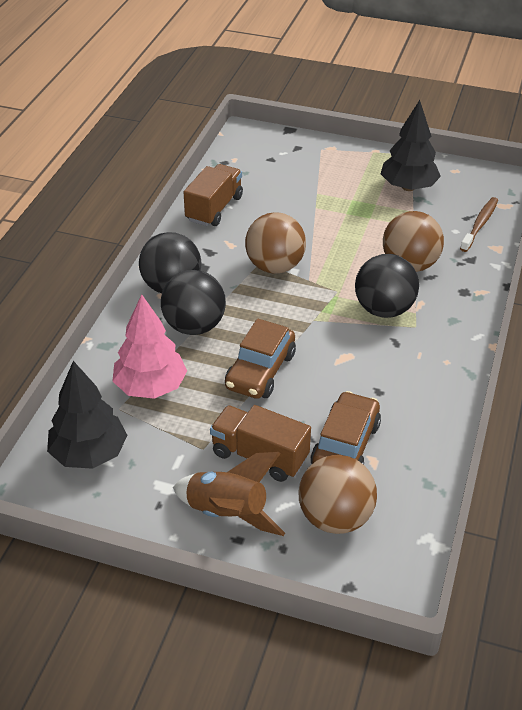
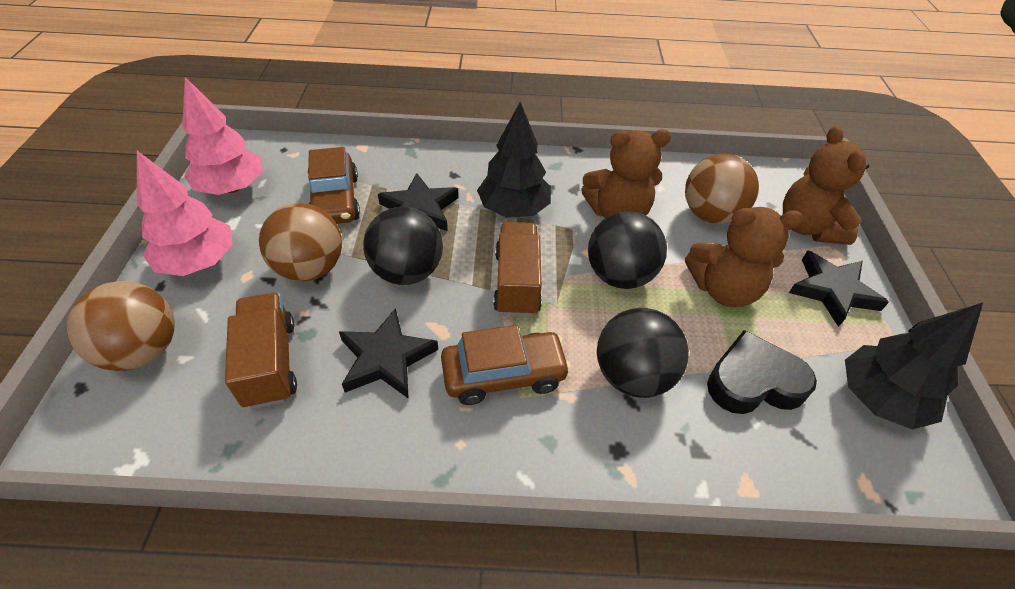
black heart: 0 -> 1
black star: 0 -> 3
brown rocket: 1 -> 0
brown teddy bear: 0 -> 3
brown toothbrush: 1 -> 0
pink tree: 1 -> 2

